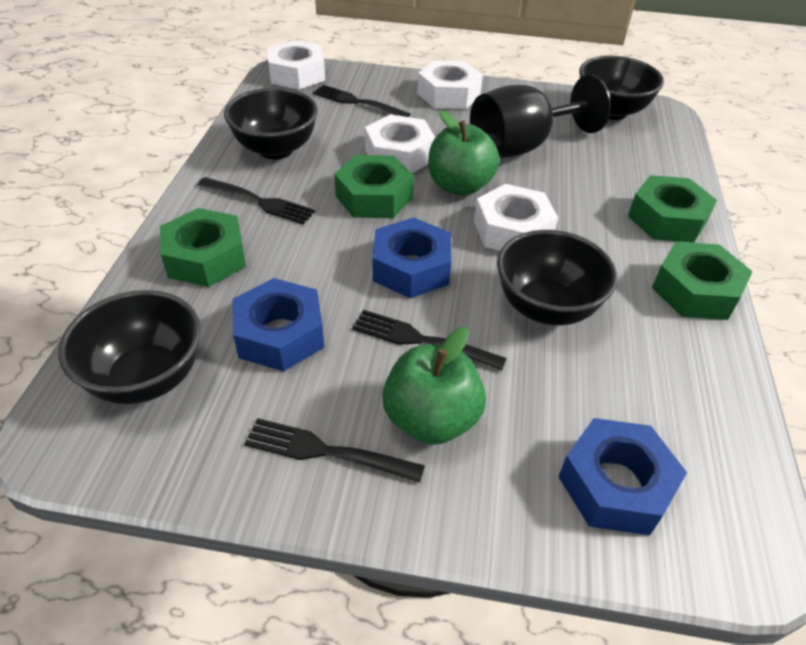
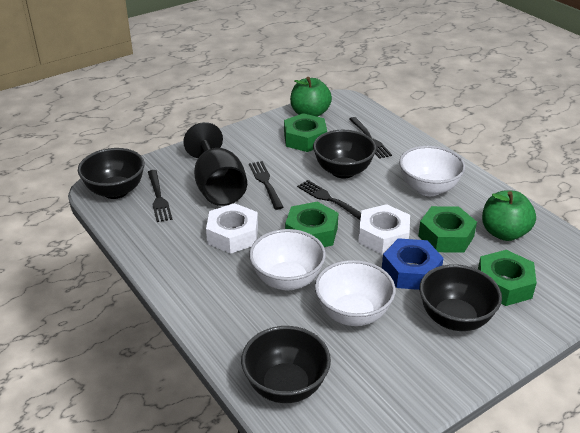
blue nut: 3 -> 1
white bowl: 0 -> 3
white nut: 4 -> 2

